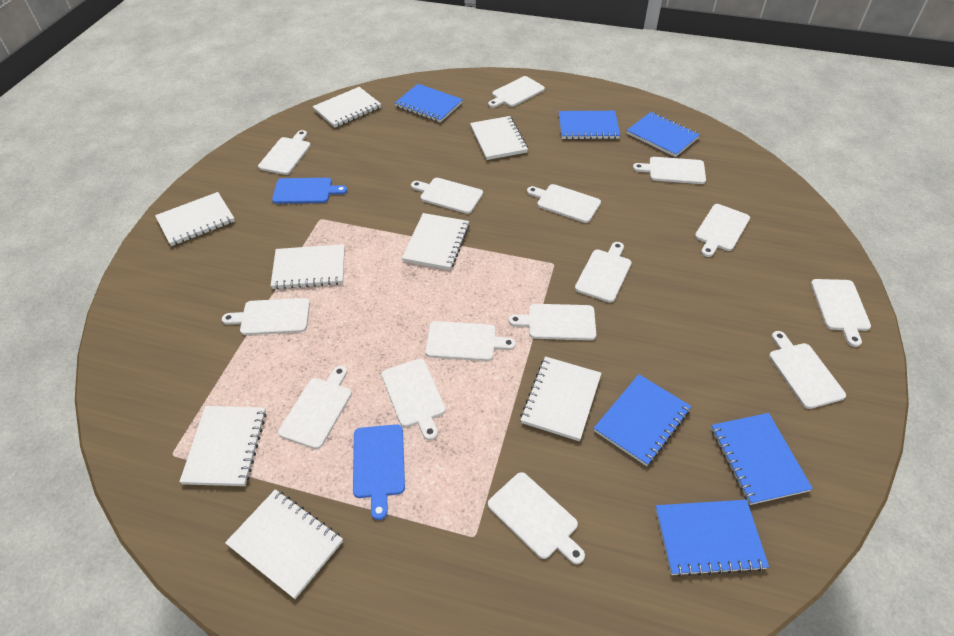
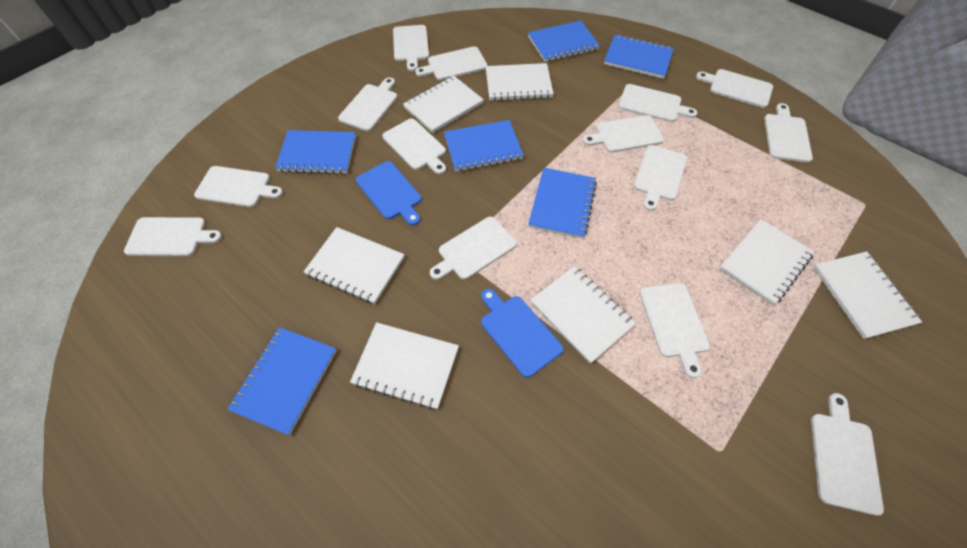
white cutting board: 15 -> 14
white notebook: 8 -> 7

